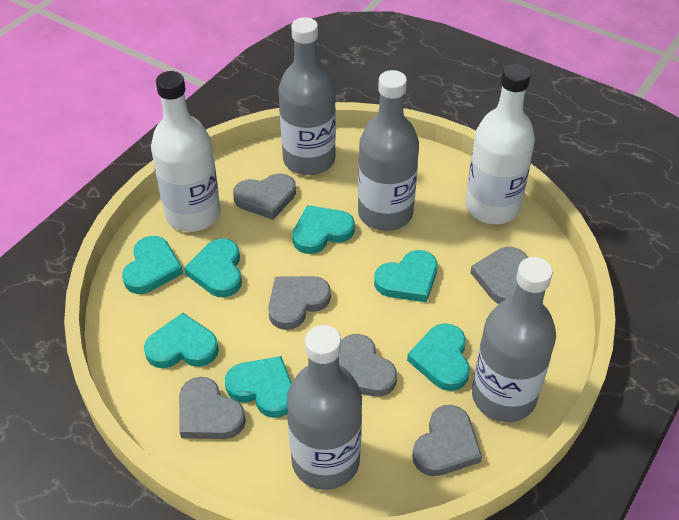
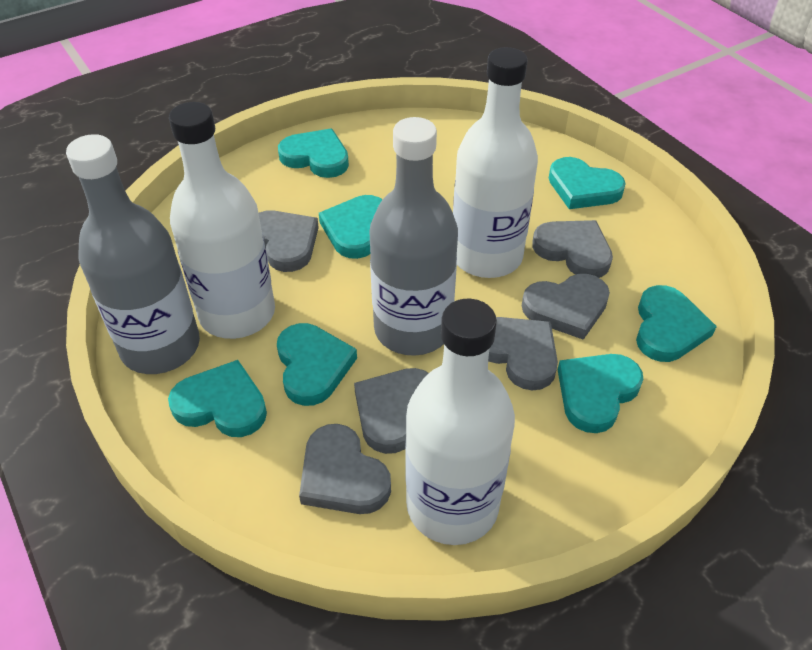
grey bottle: 4 -> 2
white bottle: 2 -> 3

